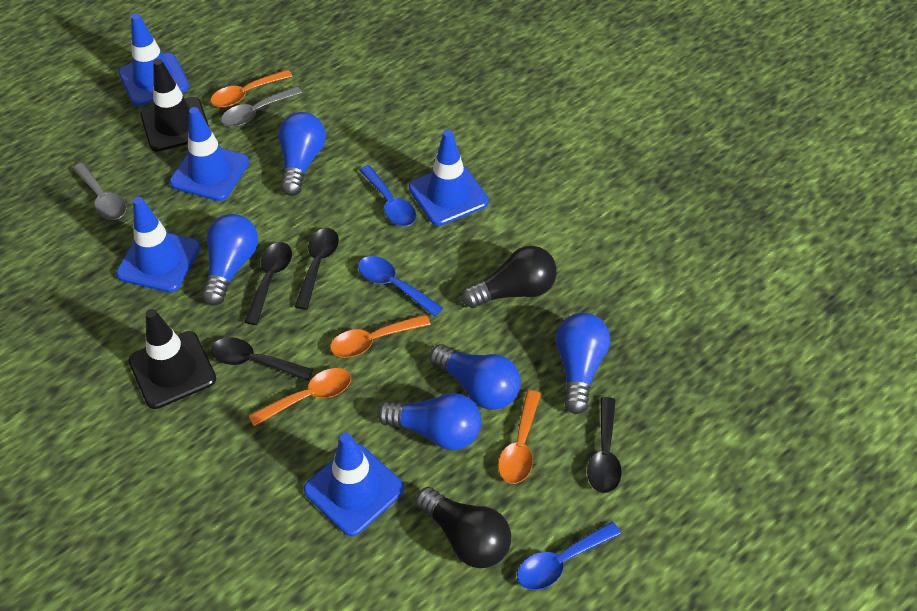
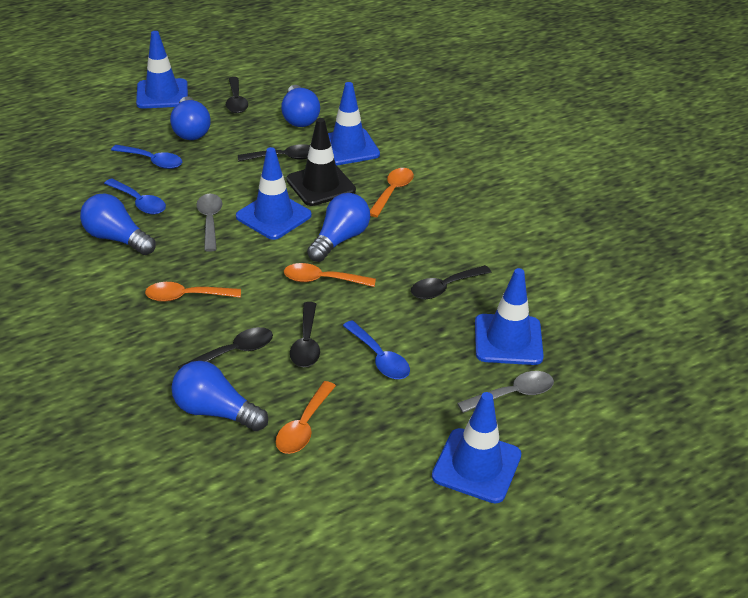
black light bulb: 2 -> 0
black spoon: 4 -> 5
black traffic cone: 2 -> 1

